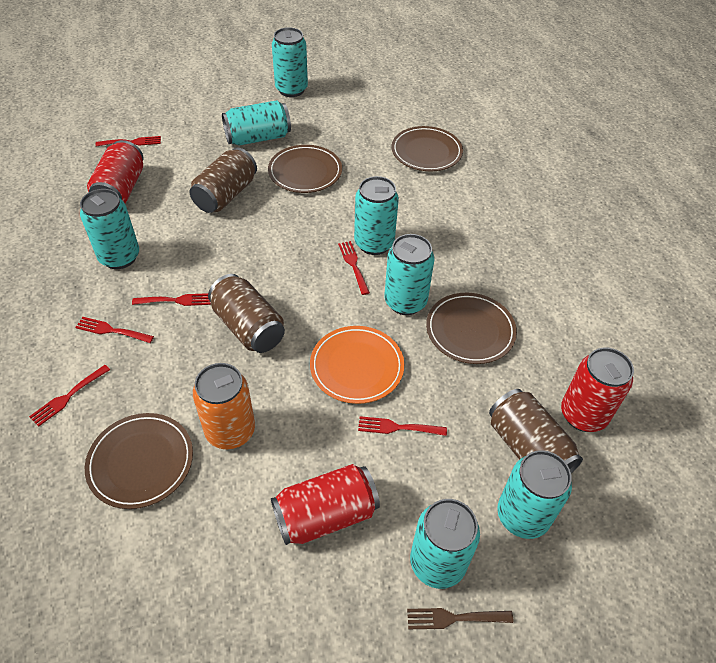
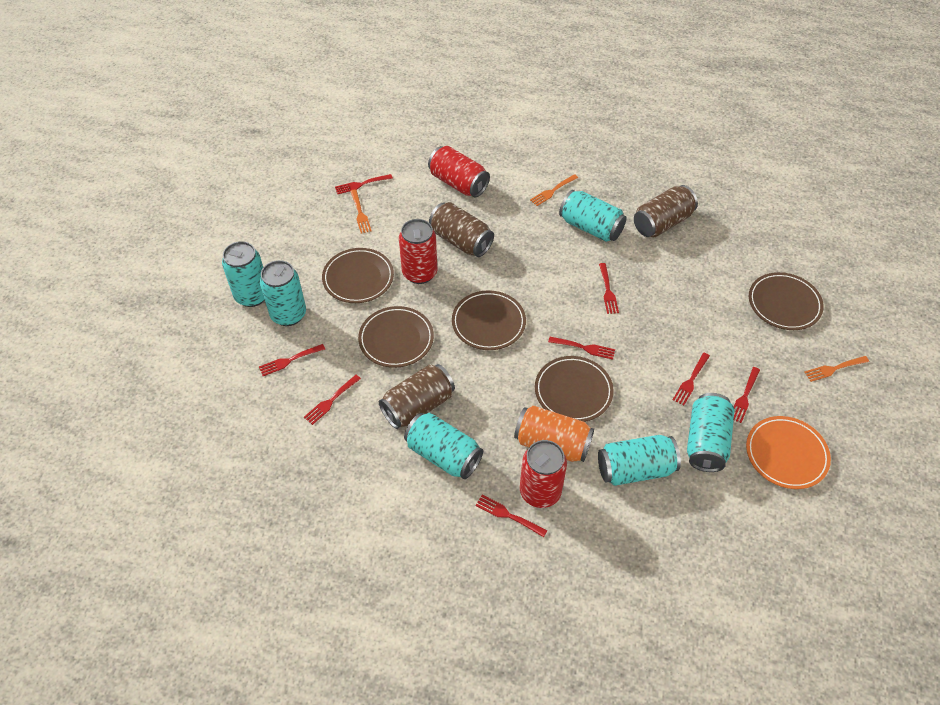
brown fork: 1 -> 0
brown plate: 4 -> 5
orange fork: 0 -> 3
red fork: 6 -> 8
turquoise can: 7 -> 6

